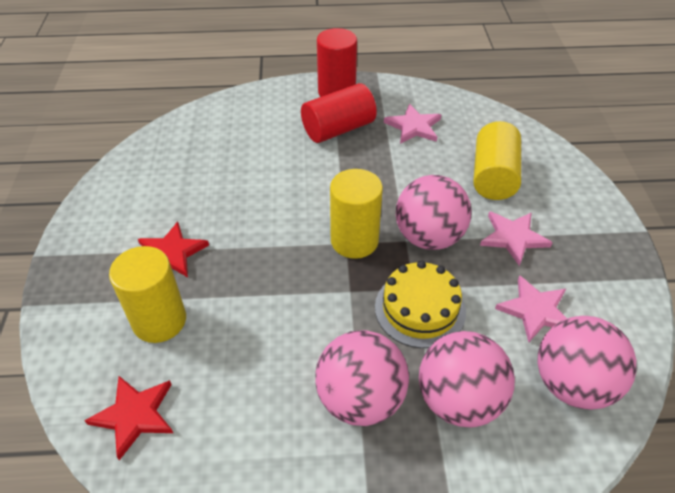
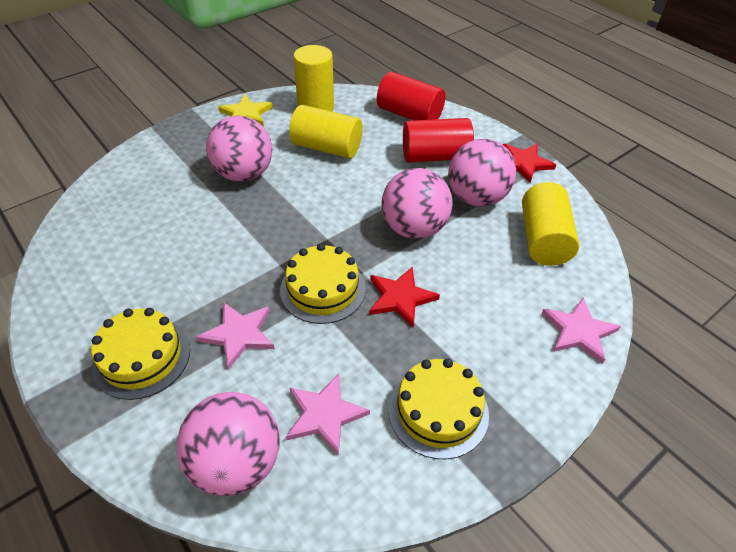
yellow cake: 1 -> 3
yellow star: 0 -> 1

